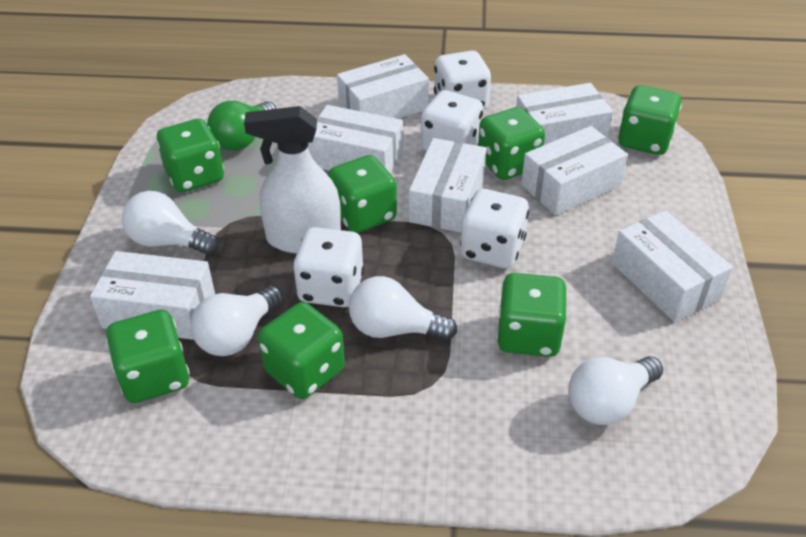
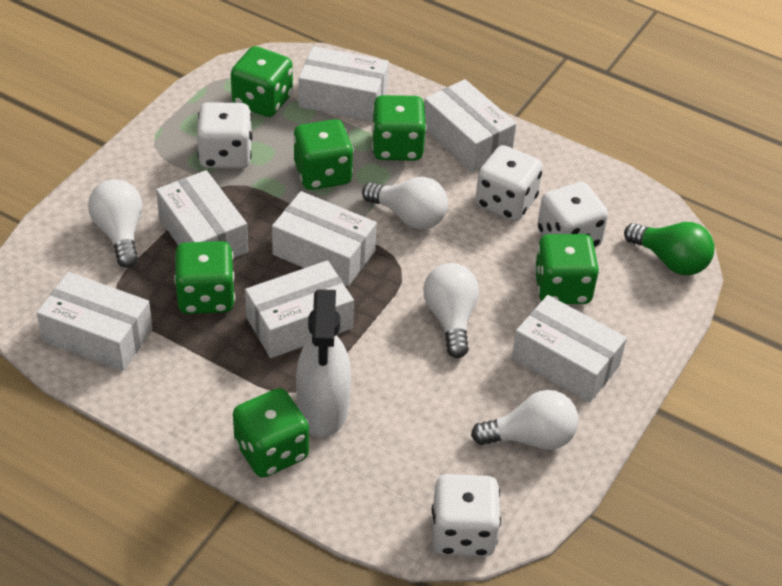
green dice: 7 -> 6

